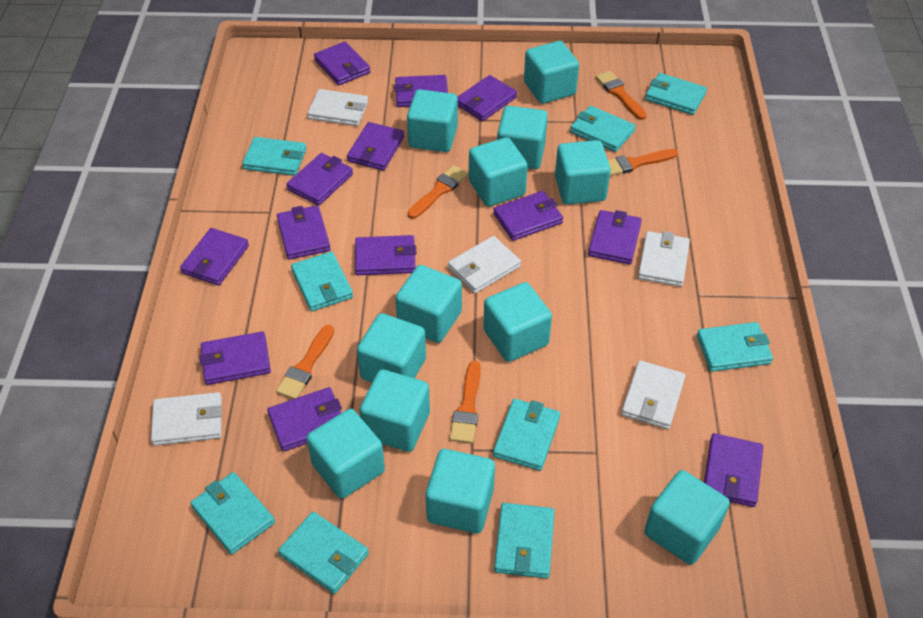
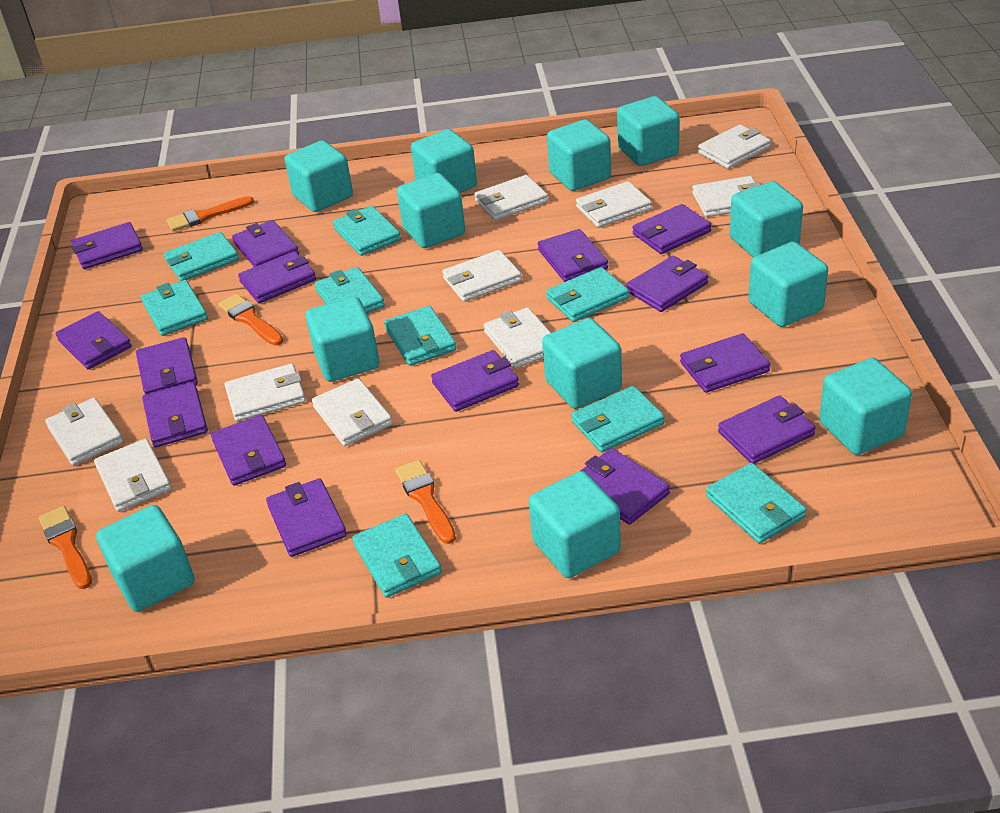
orange brush: 5 -> 4
purple wallet: 13 -> 15
white wallet: 5 -> 10

